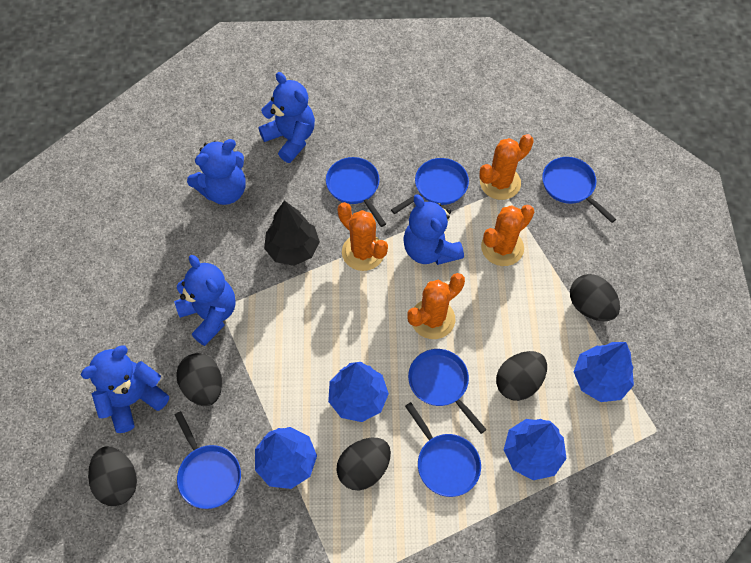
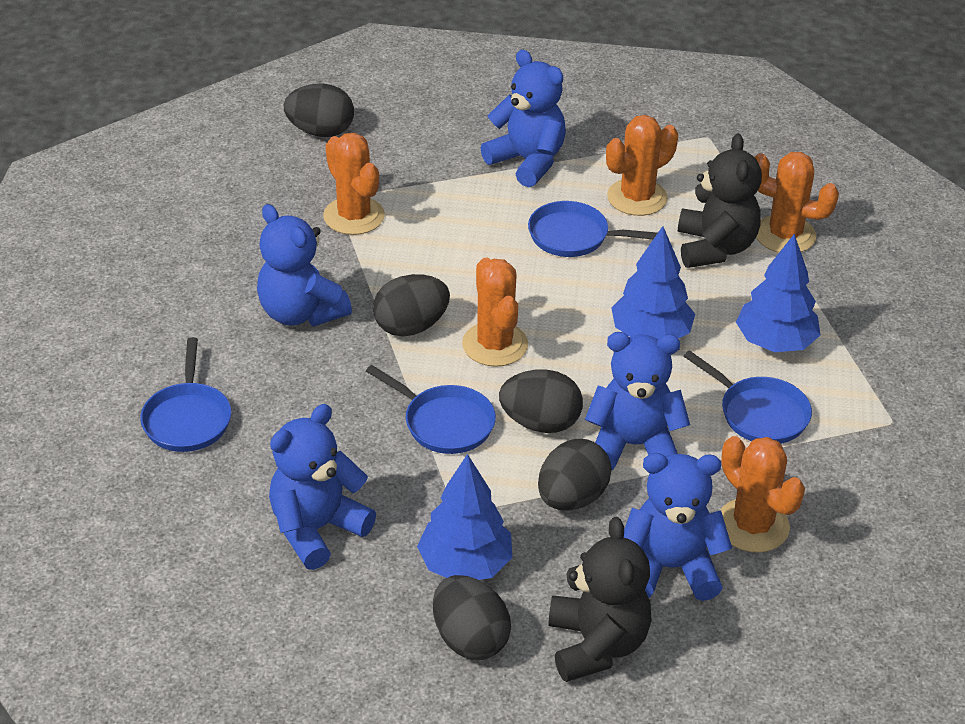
black teddy bear: 0 -> 2
black tree: 1 -> 0
blue pan: 6 -> 4
blue tree: 4 -> 3
orange cactus: 4 -> 5

